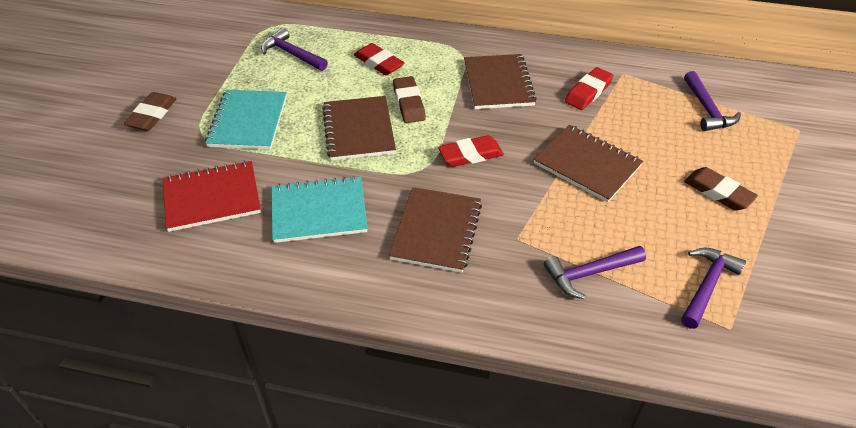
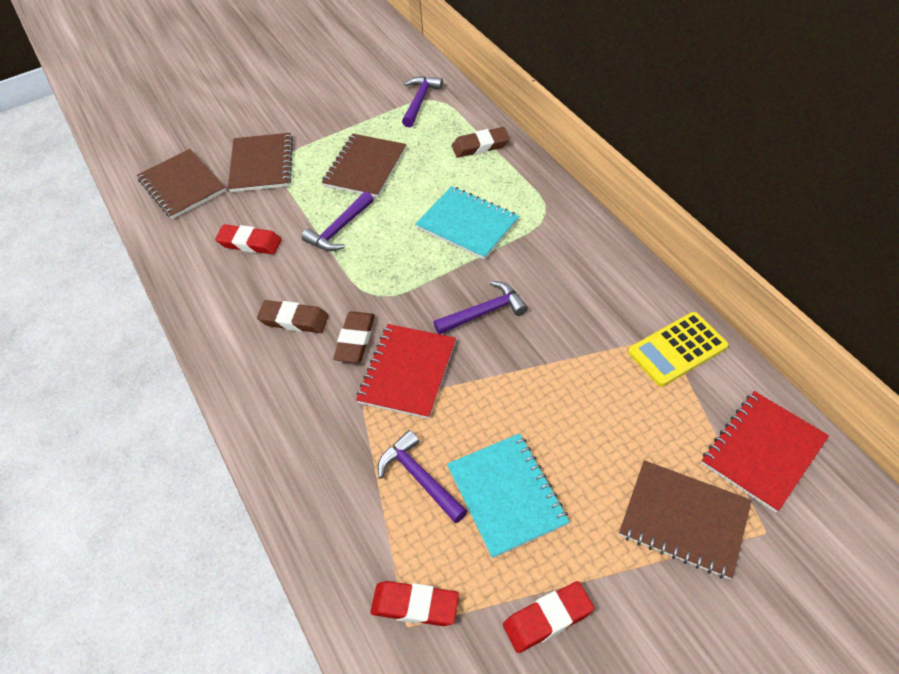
red notebook: 1 -> 2
yellow calculator: 0 -> 1

